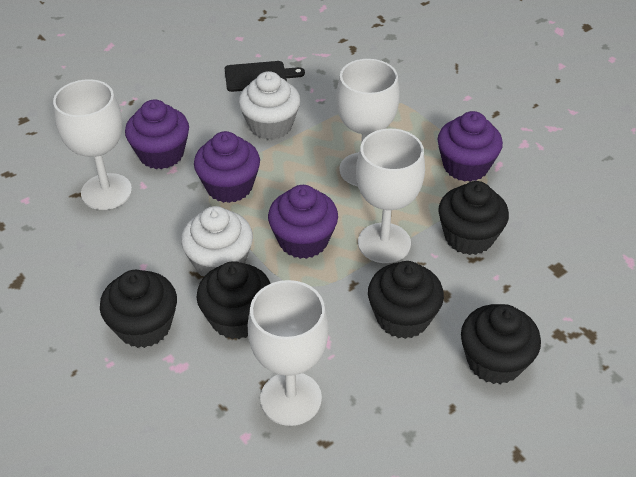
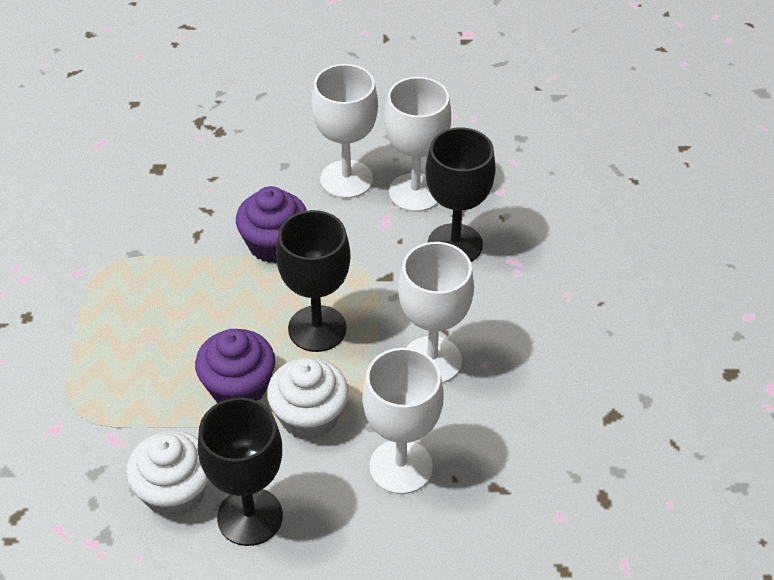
black cupcake: 5 -> 0
black cutting board: 1 -> 0
black goblet: 0 -> 3
purple cupcake: 4 -> 2

